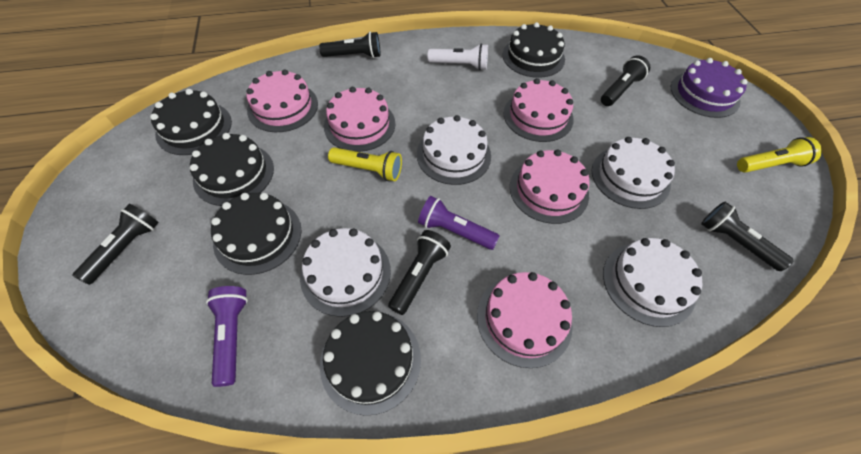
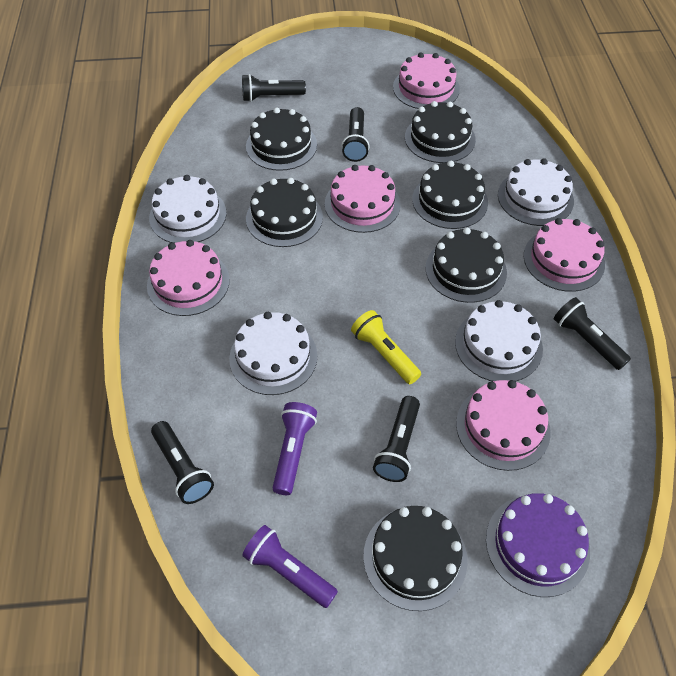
black cake: 5 -> 6
white flashlight: 1 -> 0
yellow flashlight: 2 -> 1

